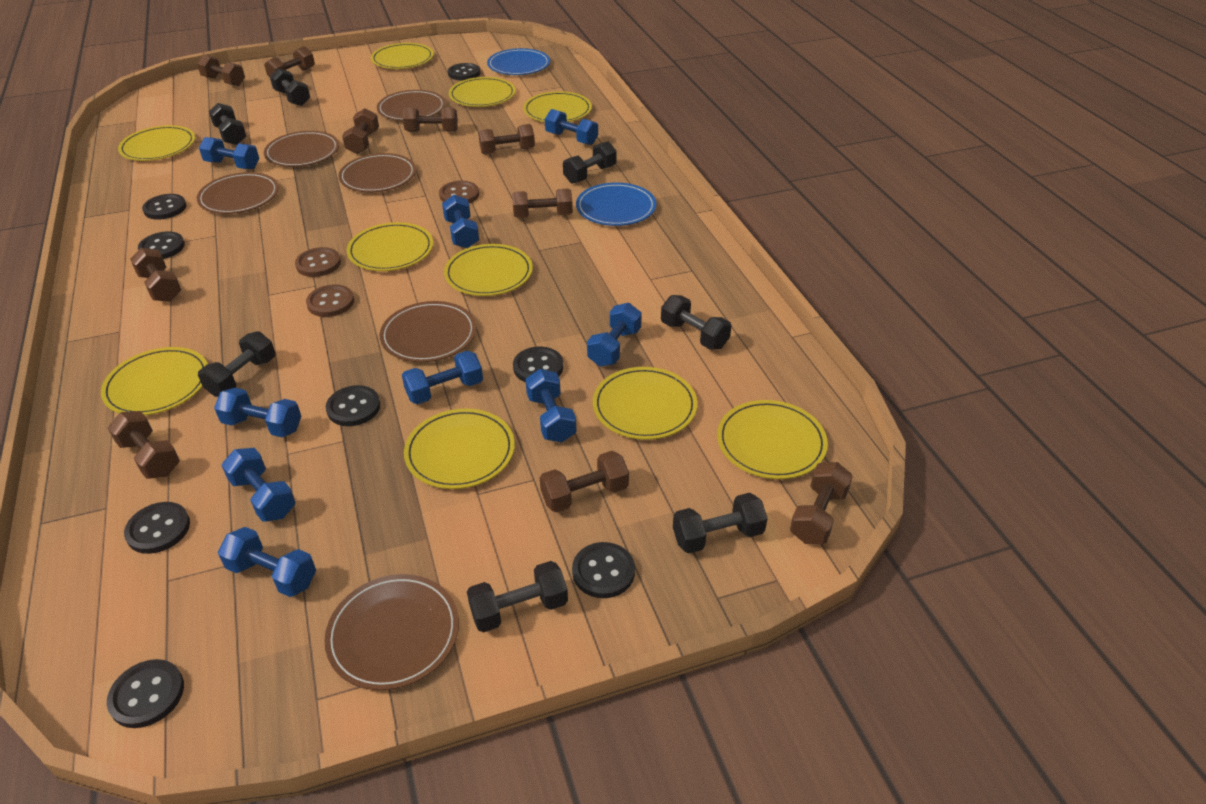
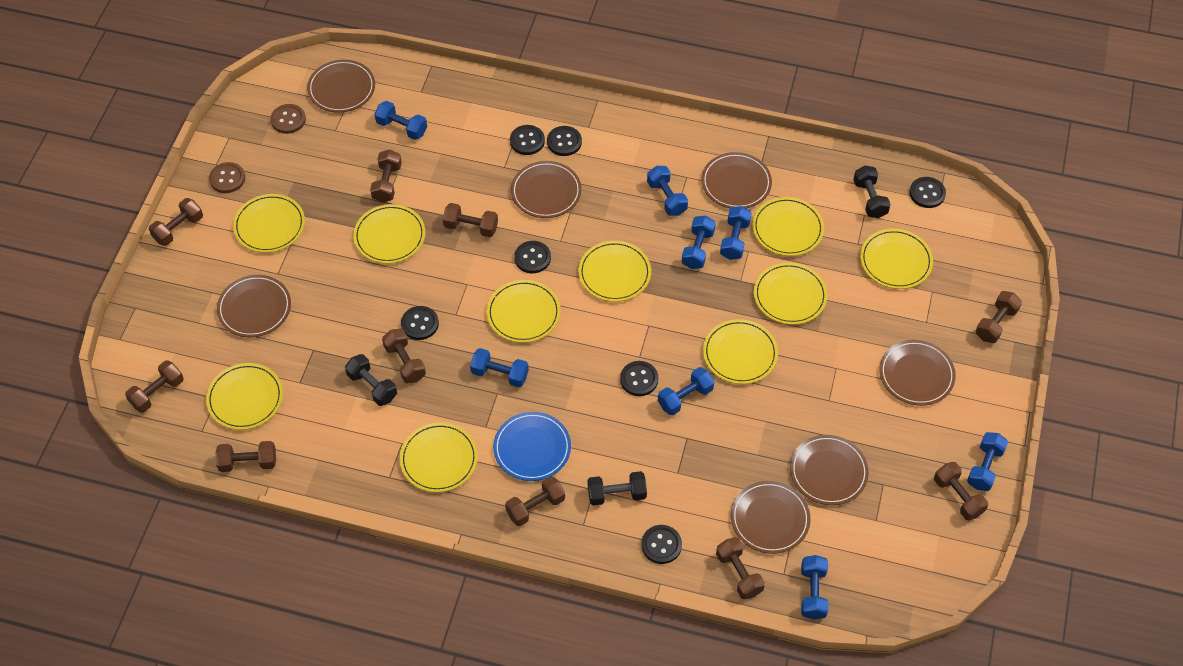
black button: 8 -> 7
black dumbbell: 7 -> 3
blue dumbbell: 9 -> 8
blue plate: 2 -> 1
brown button: 3 -> 2
brown plate: 6 -> 7

